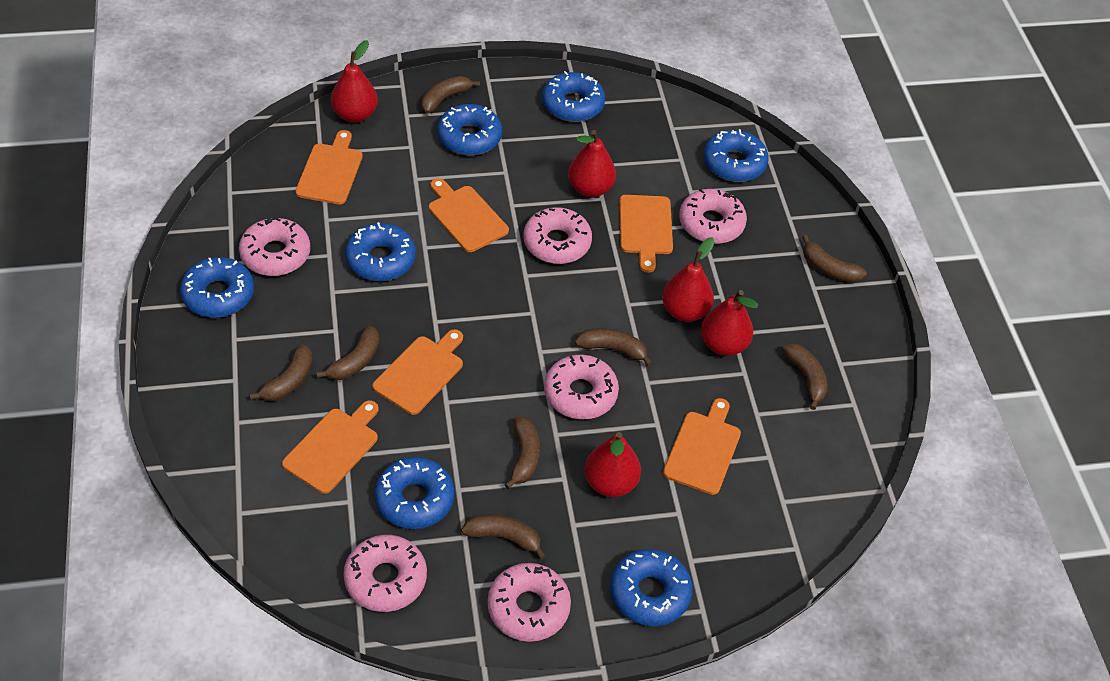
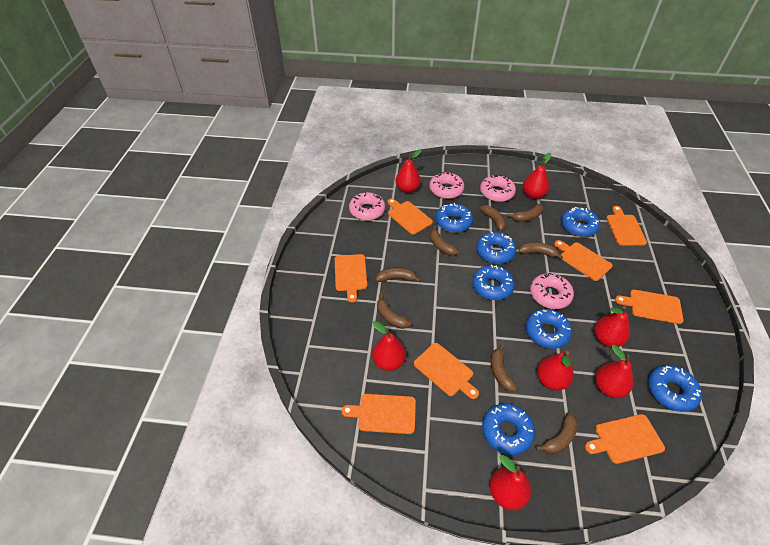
orange cutting board: 6 -> 8
pink donut: 6 -> 4
red pear: 5 -> 7

